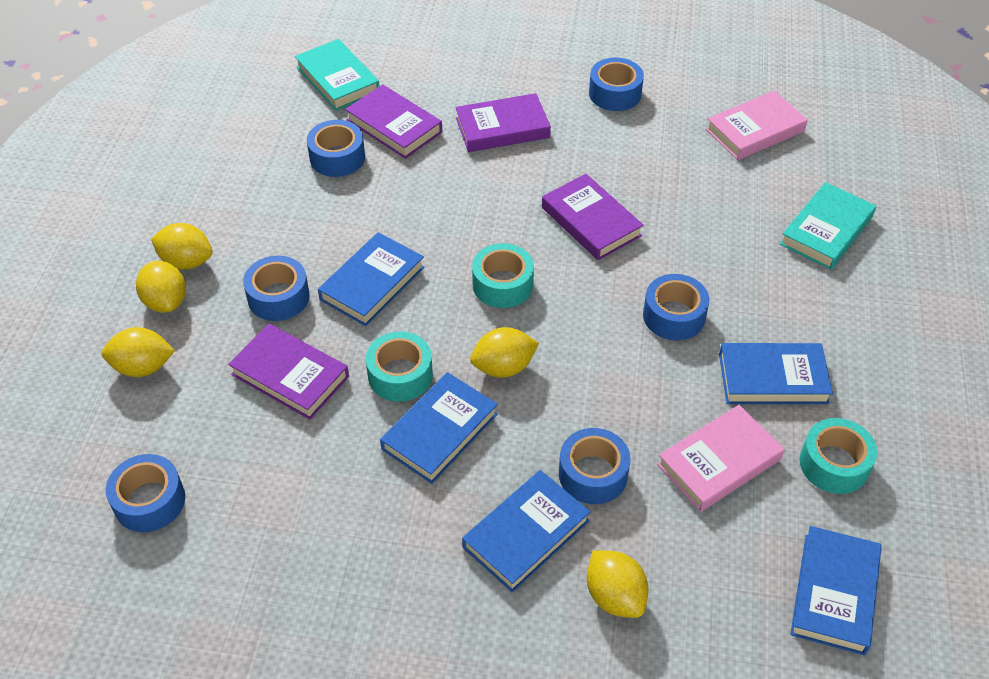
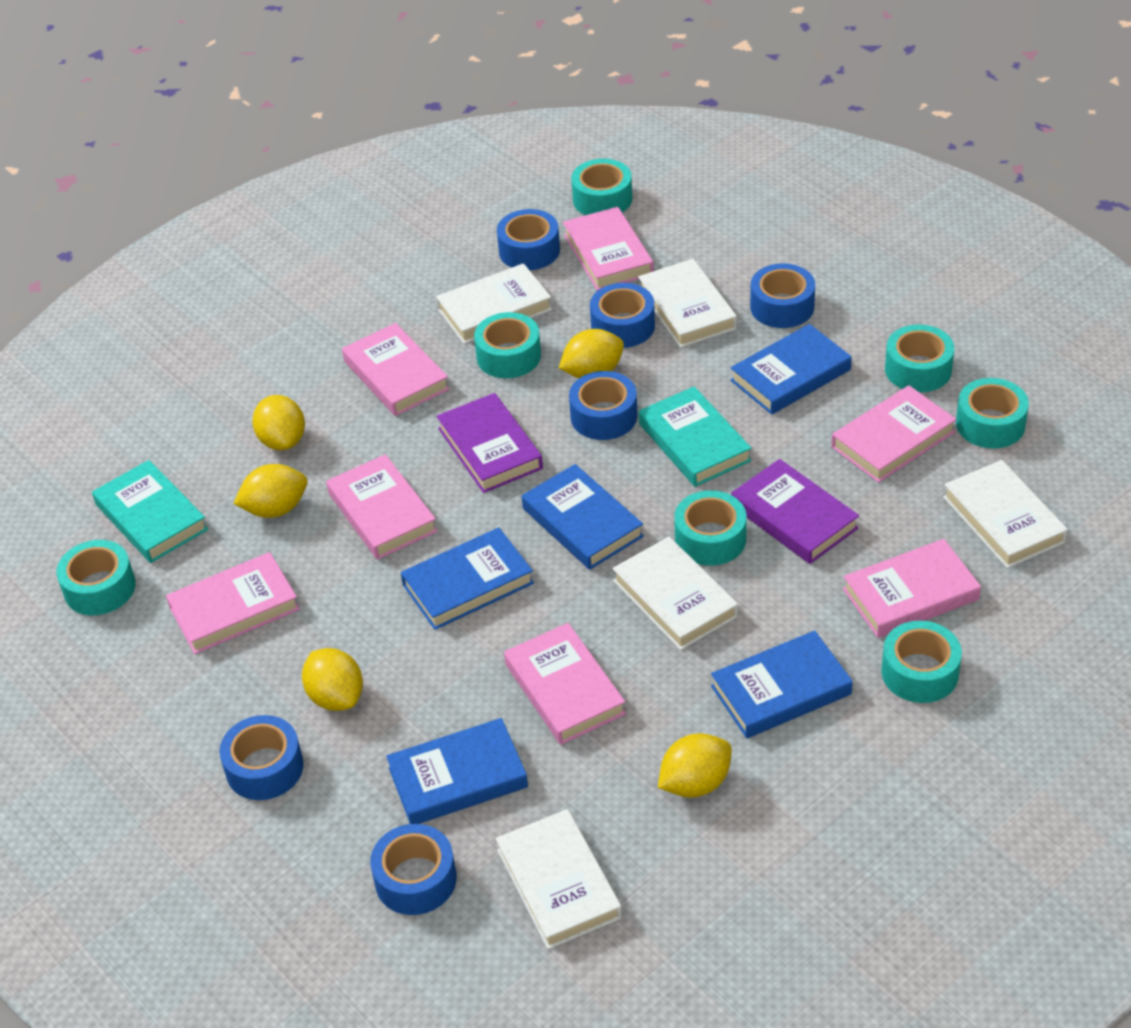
pink book: 2 -> 7
purple book: 4 -> 2
turquoise tape: 3 -> 7
white book: 0 -> 5

